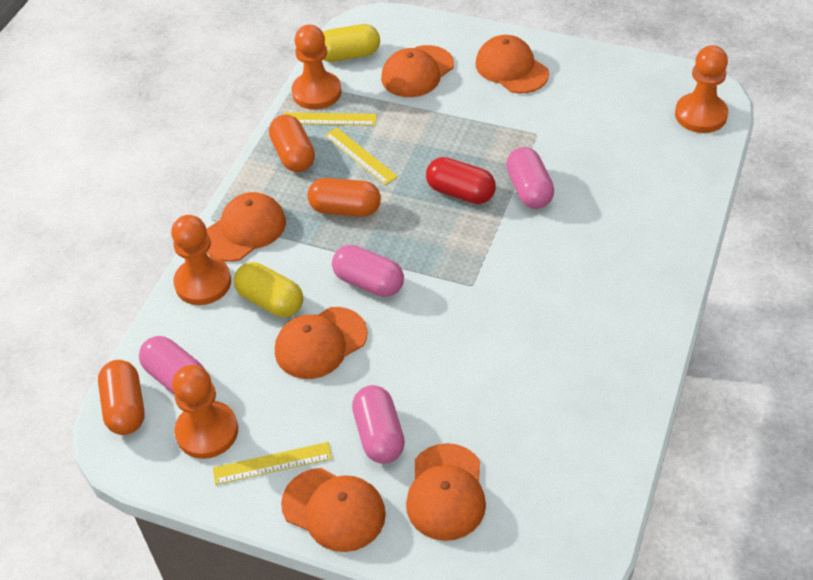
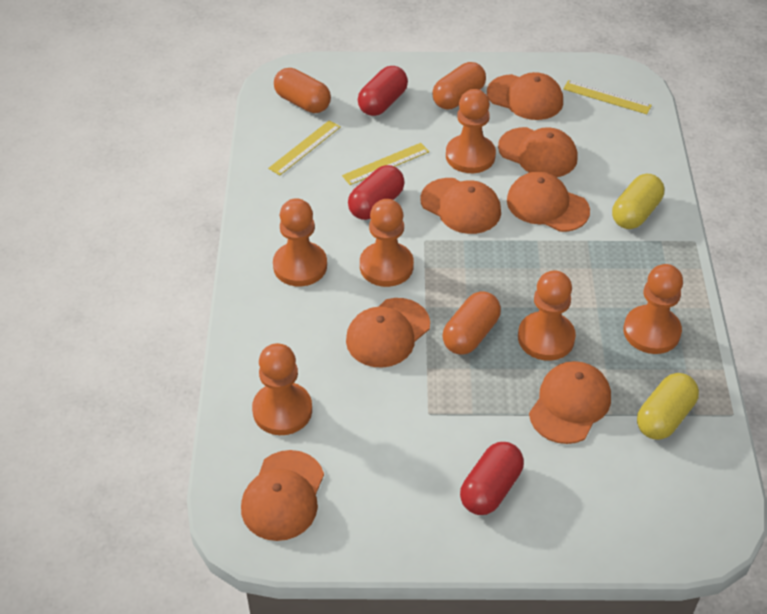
orange cap: 6 -> 7
orange pawn: 4 -> 6
pink capsule: 4 -> 0
red capsule: 1 -> 3

